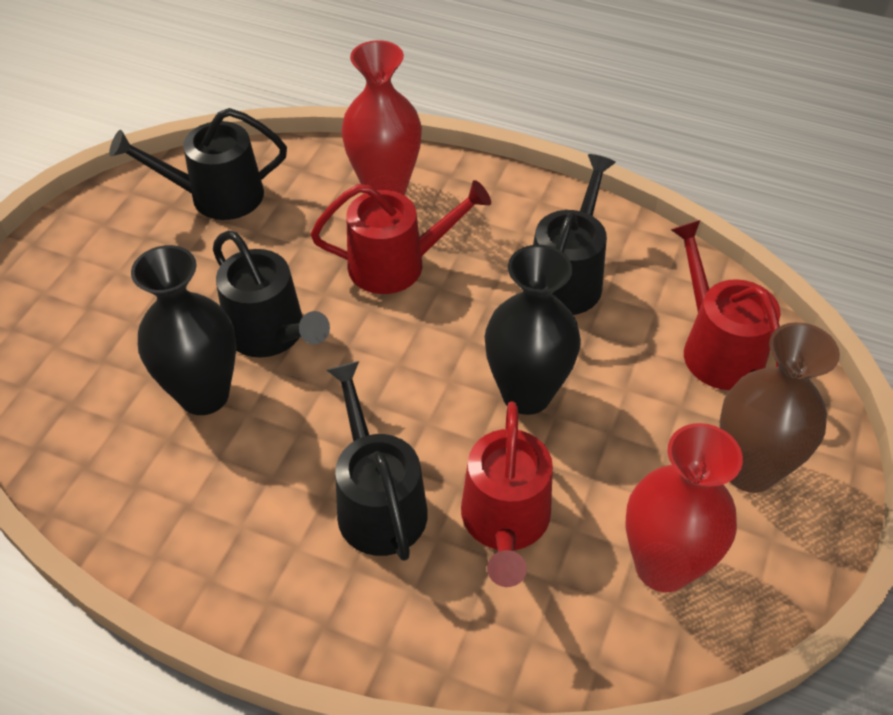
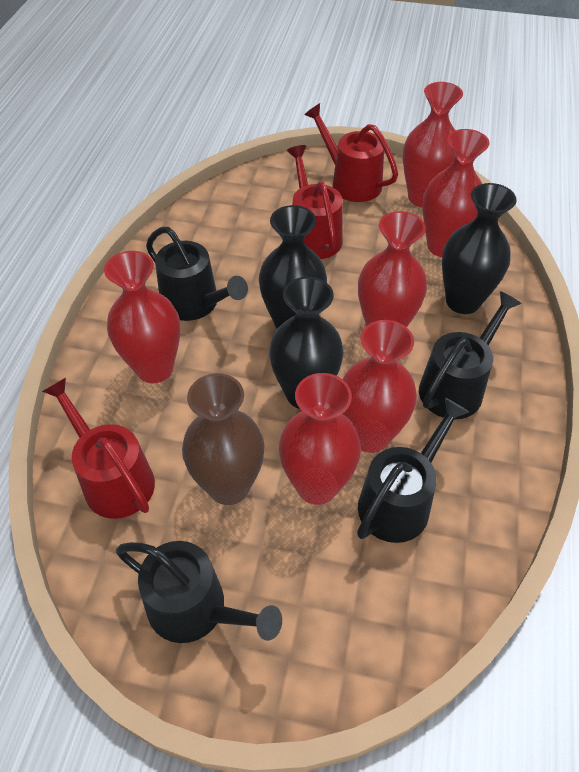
black vase: 2 -> 3
red vase: 2 -> 6

